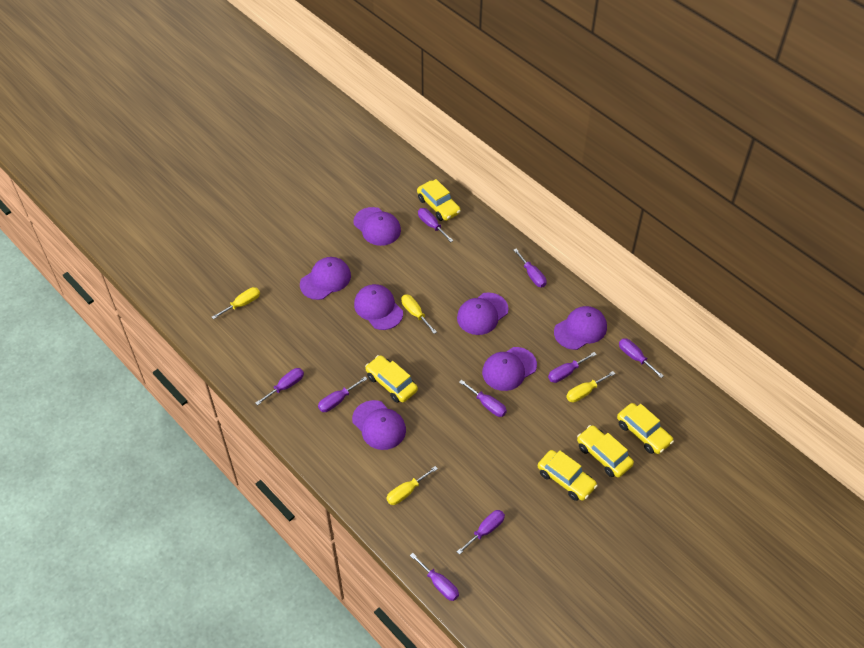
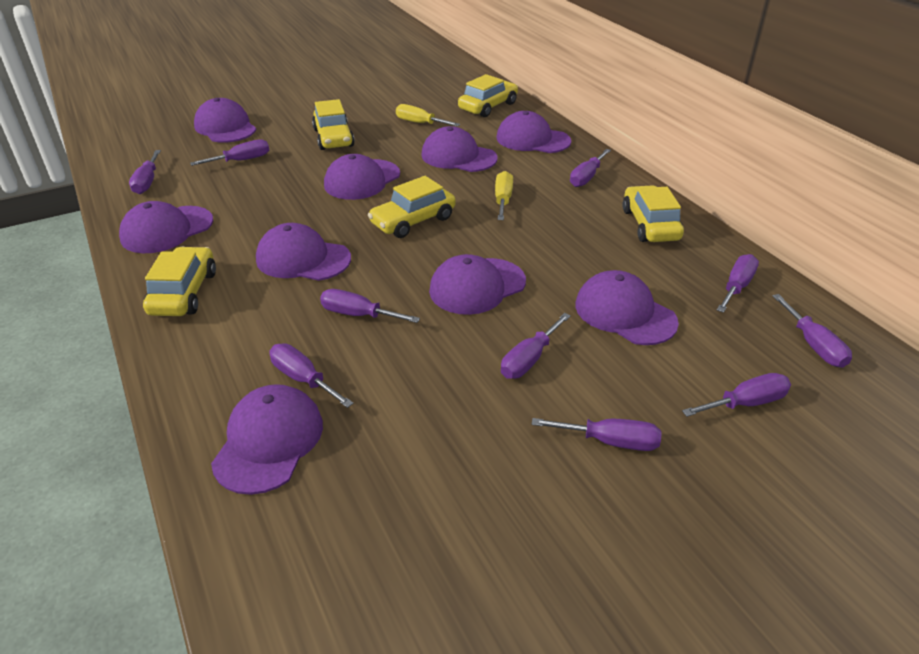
purple cap: 7 -> 9
purple screwdriver: 9 -> 10
yellow screwdriver: 4 -> 2

